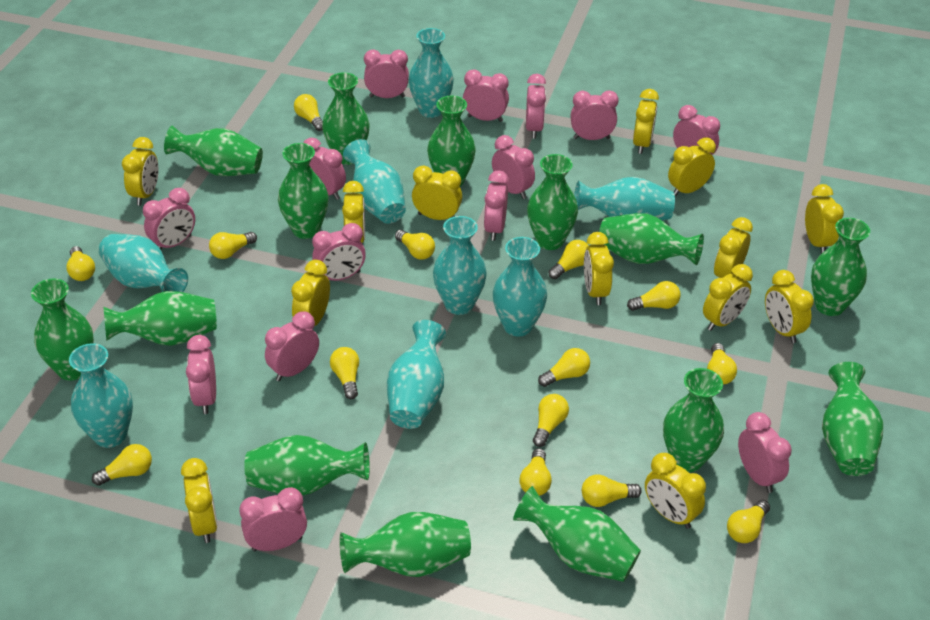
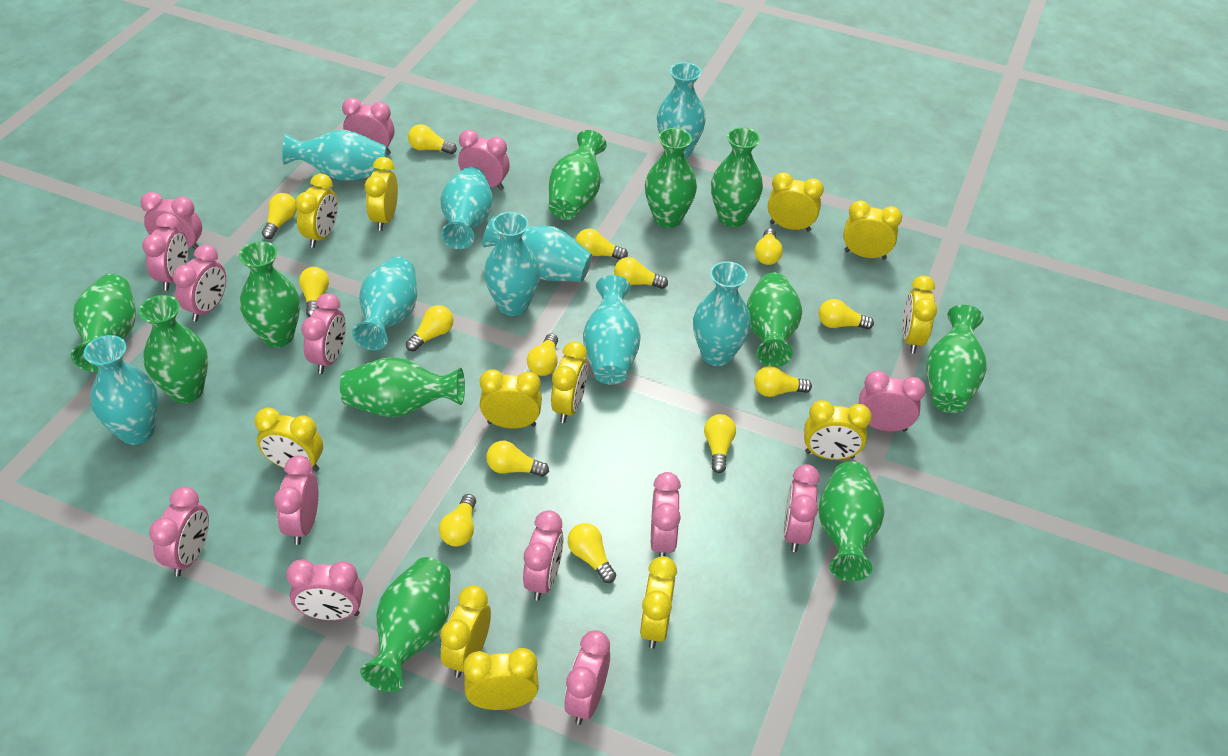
green vase: 14 -> 11
turquoise vase: 8 -> 9
yellow clock: 13 -> 12

